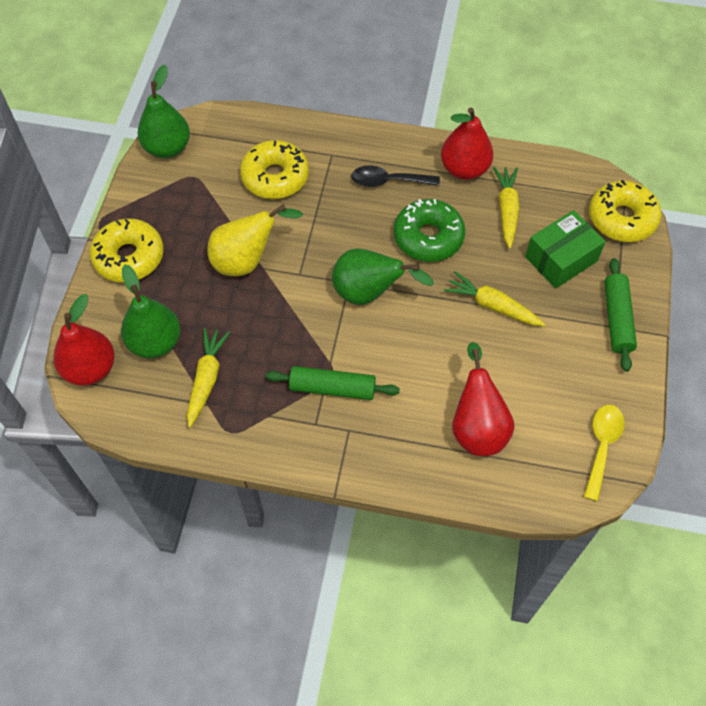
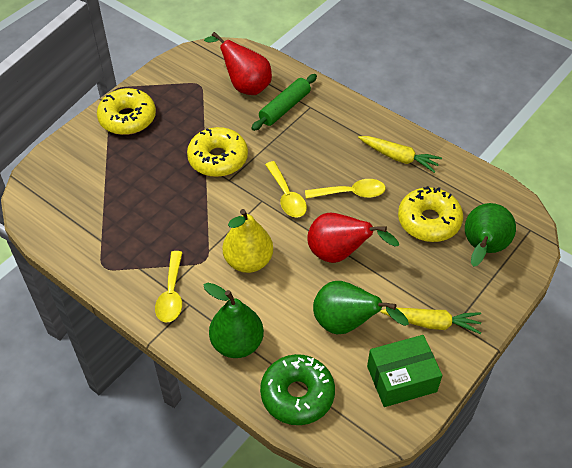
black spoon: 1 -> 0
green rolling pin: 2 -> 1
red pear: 3 -> 2
yellow carrot: 3 -> 2
yellow spoon: 1 -> 3

